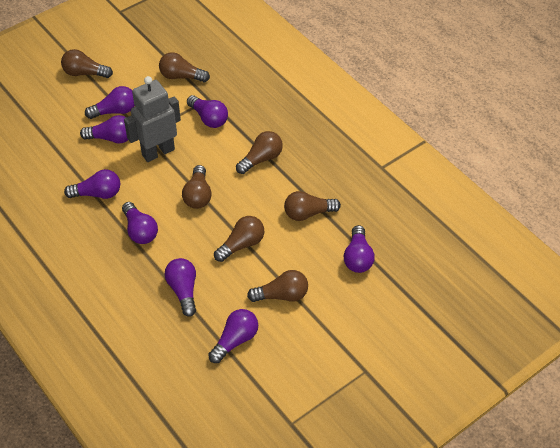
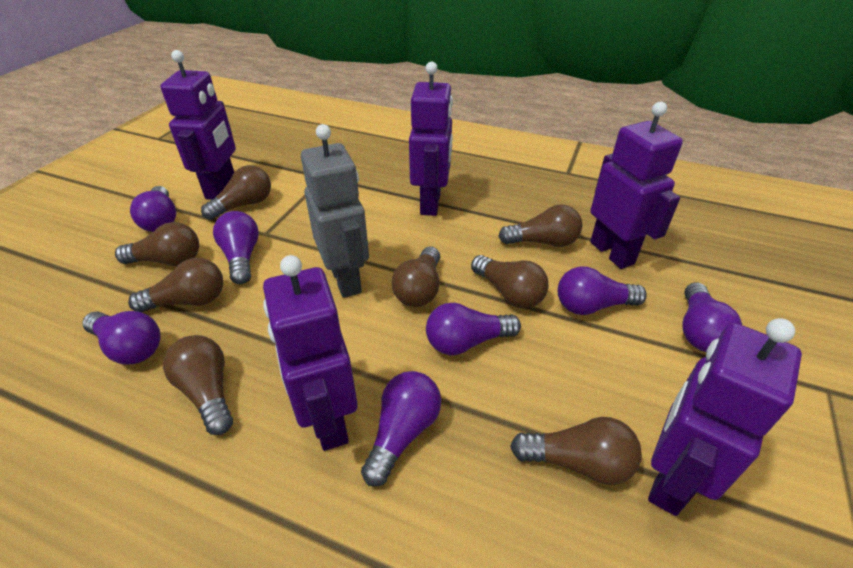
brown light bulb: 7 -> 8
purple light bulb: 8 -> 7
purple robot: 0 -> 5

